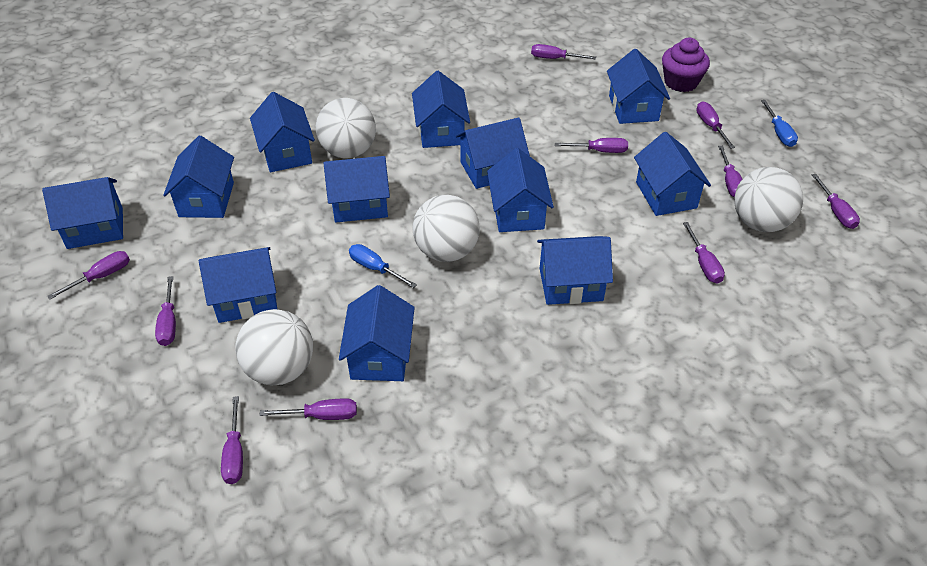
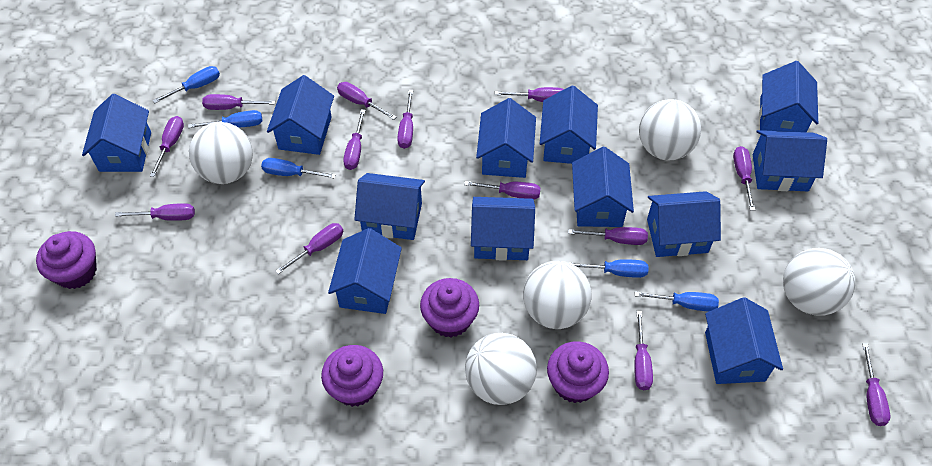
blue screwdriver: 2 -> 5
purple cupcake: 1 -> 4
purple screwdriver: 10 -> 13
white ball: 4 -> 5

